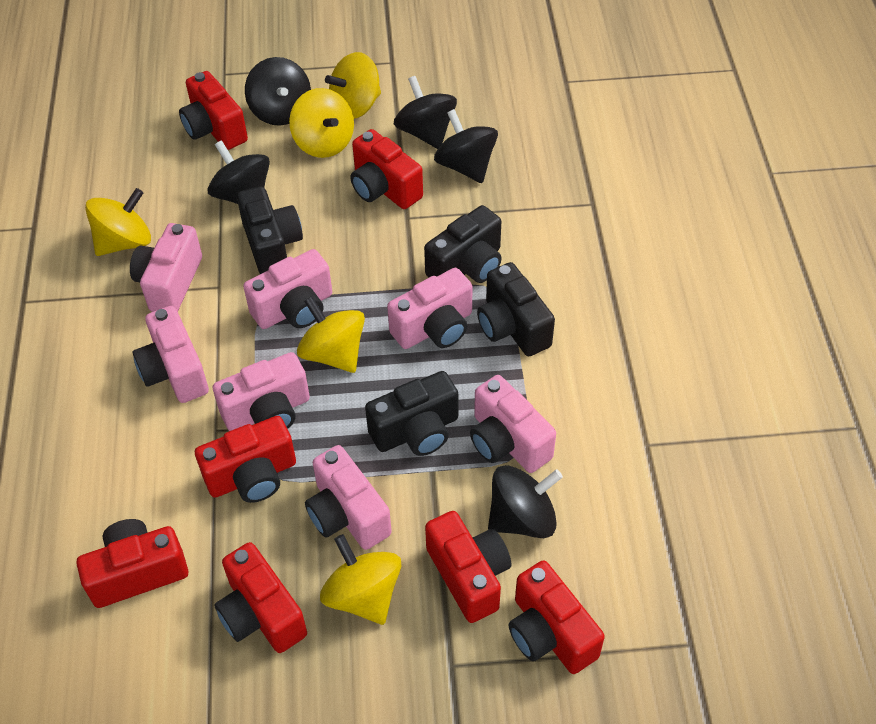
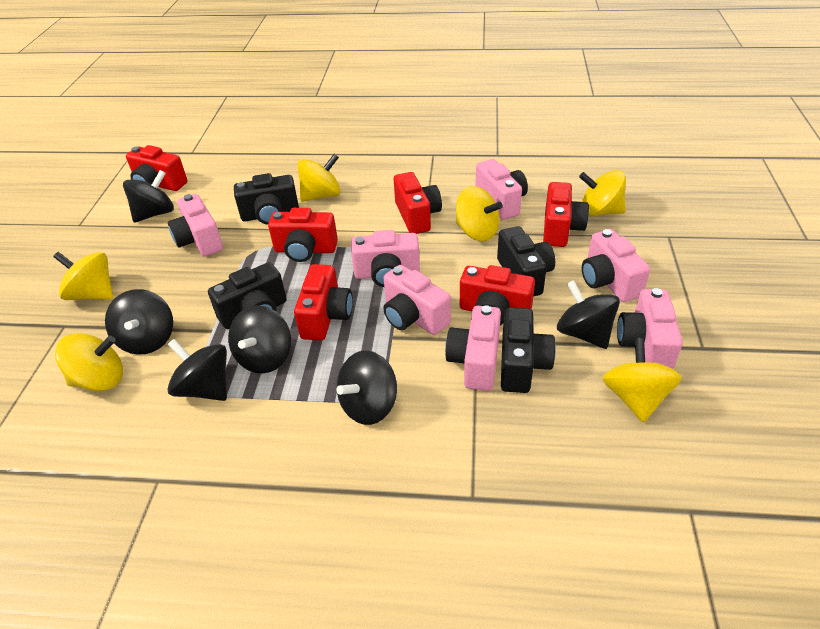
black spinning top: 5 -> 6
red camera: 7 -> 6
yellow spinning top: 5 -> 6

